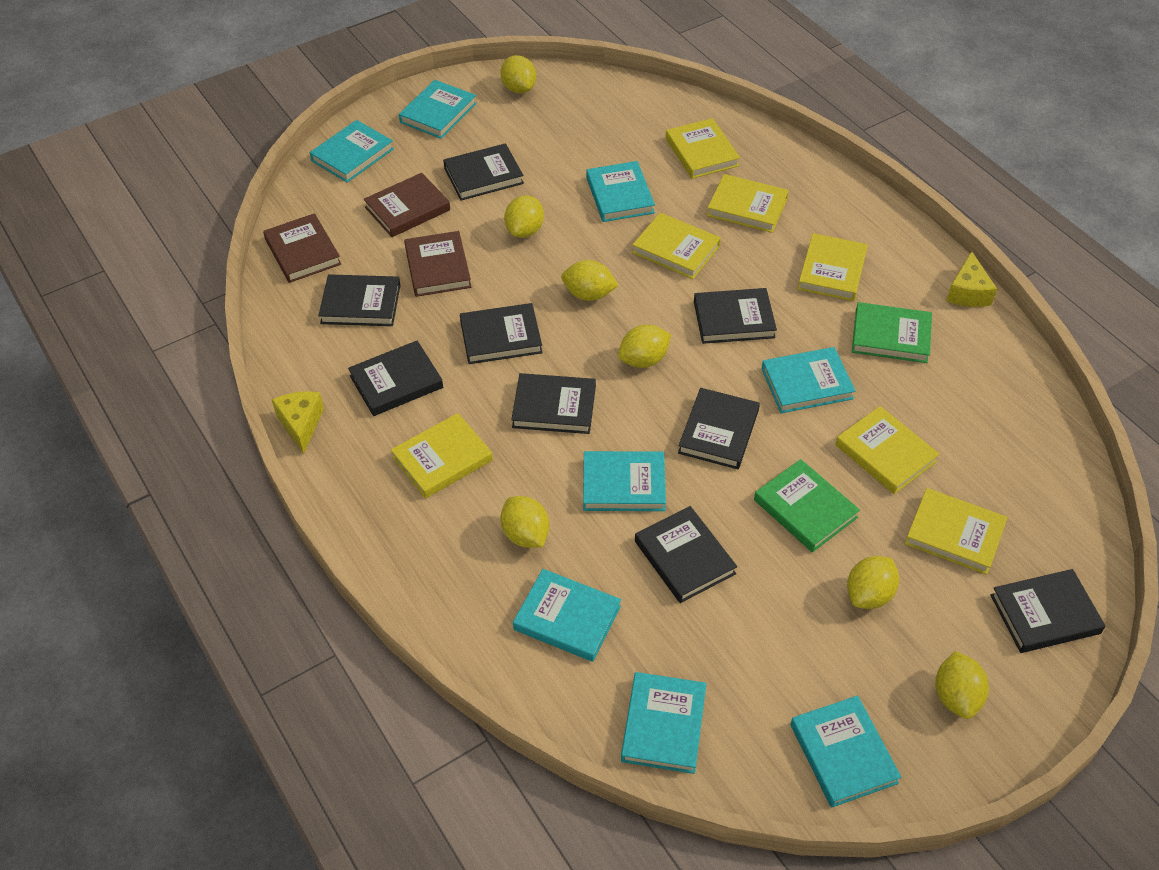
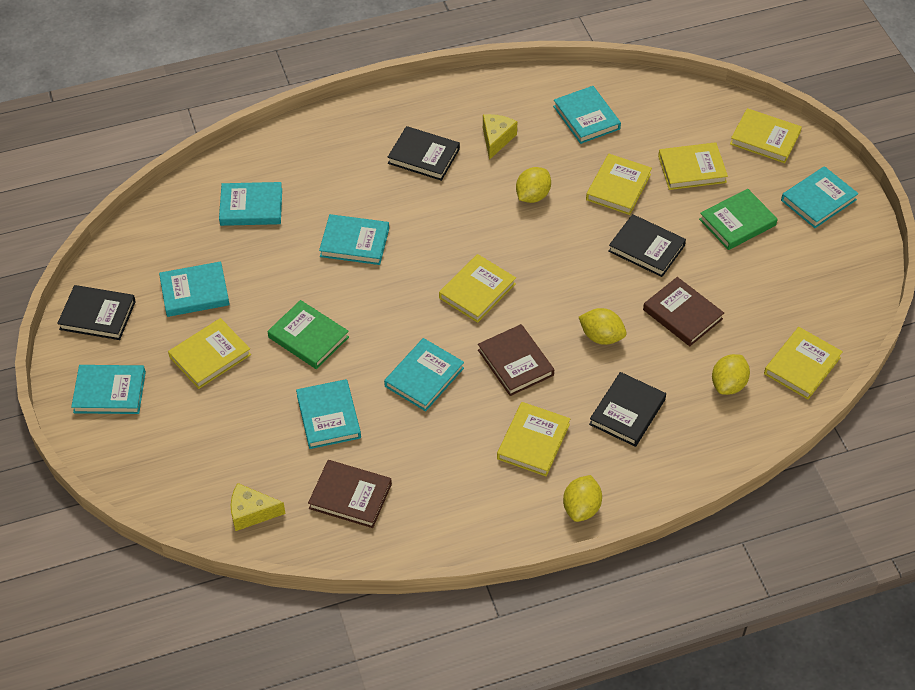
black book: 9 -> 4
yellow lemon: 7 -> 4

